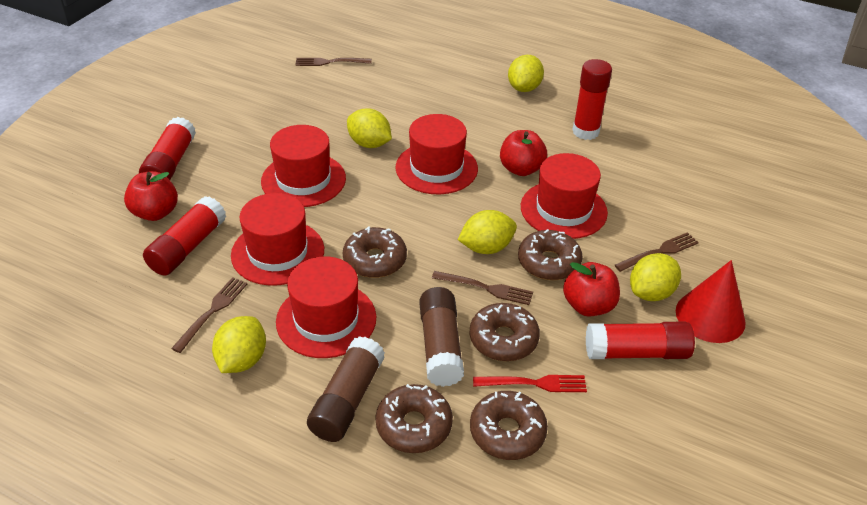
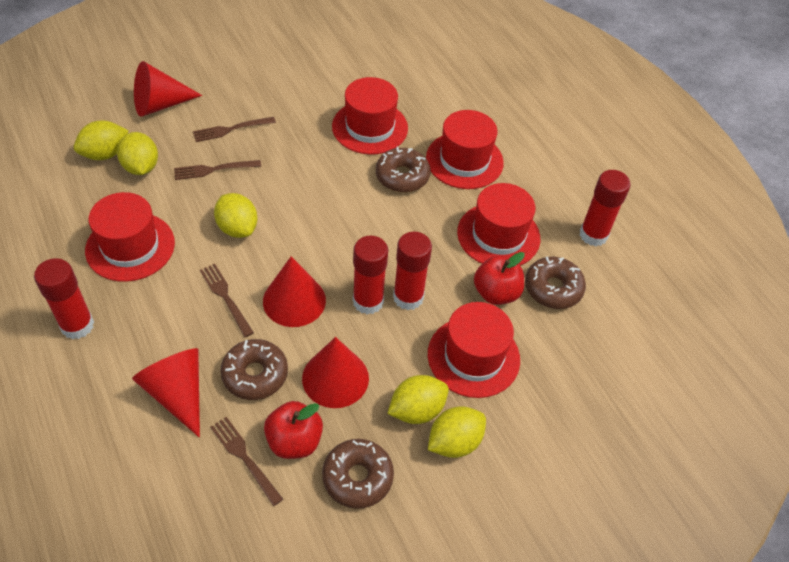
brown donut: 5 -> 4
brown glue stick: 2 -> 0
red apple: 3 -> 2
red cone: 1 -> 4
red fork: 1 -> 0

